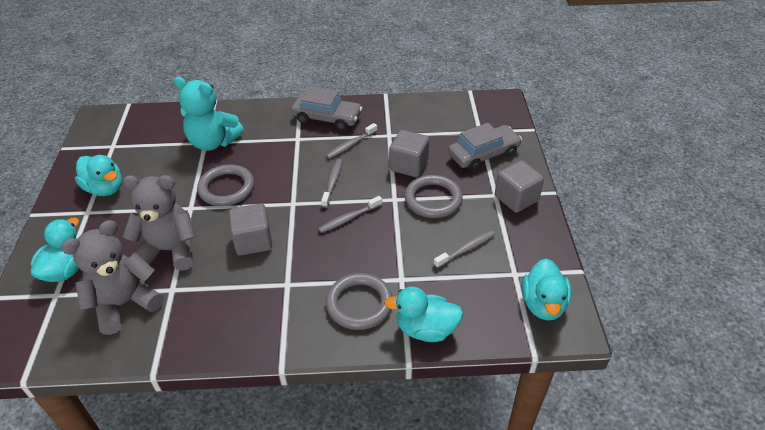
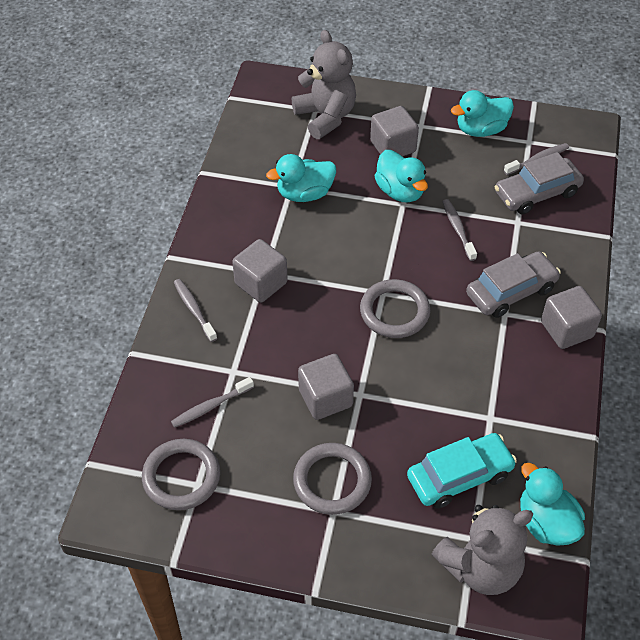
grey cube: 3 -> 4
turquoise car: 0 -> 1
turquoise teddy bear: 1 -> 0

